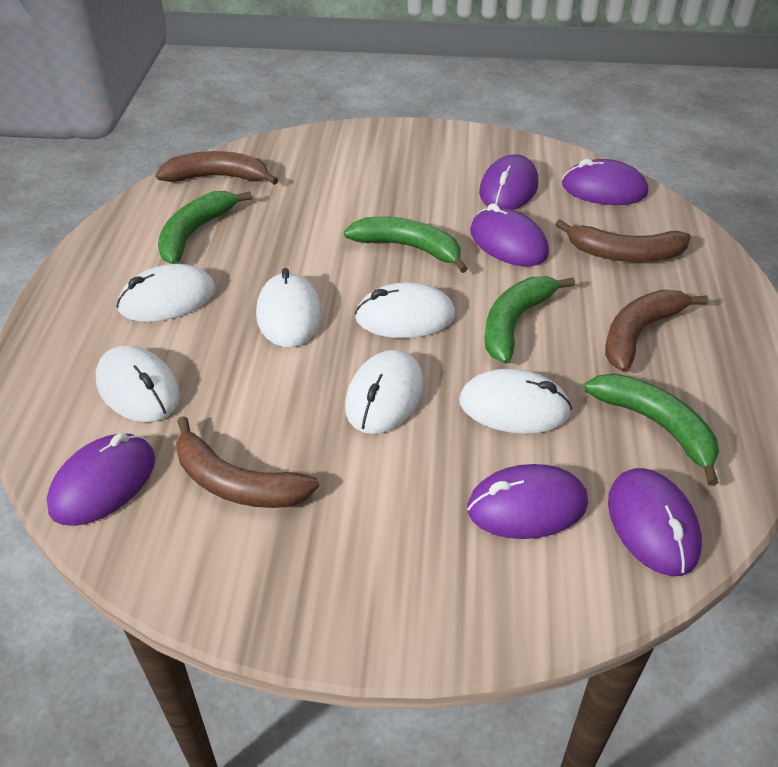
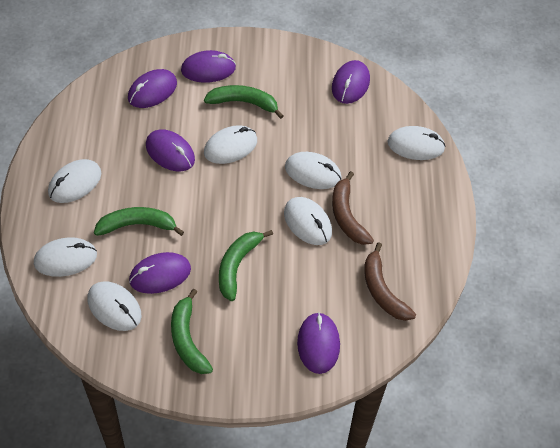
brown banana: 4 -> 2
white mouse: 6 -> 7

